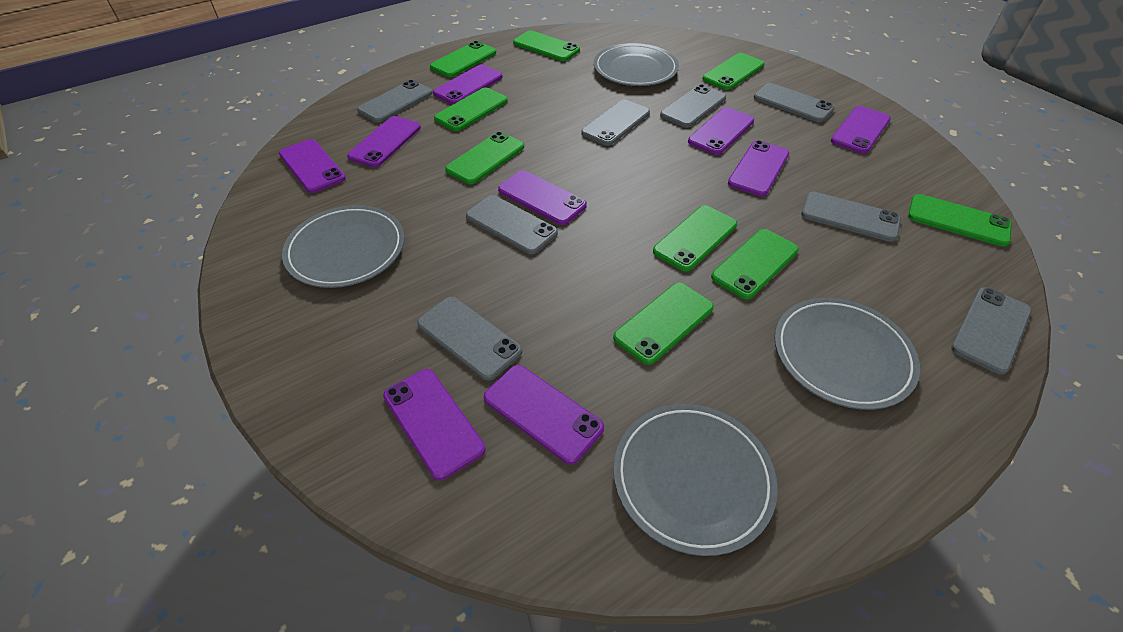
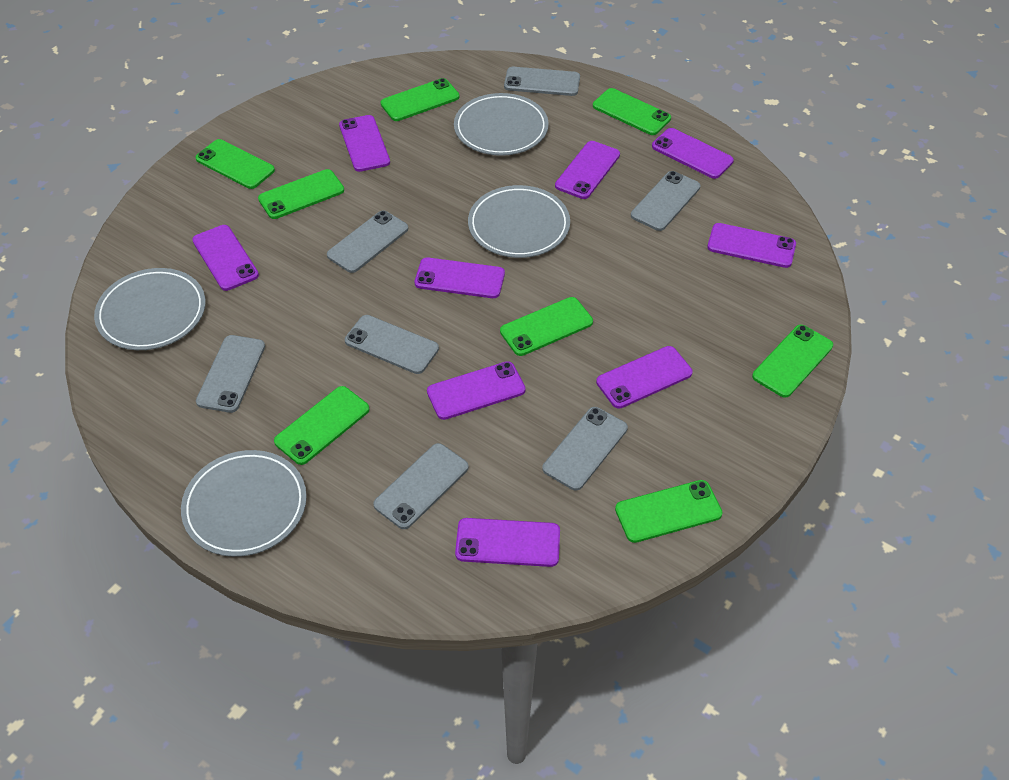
green phone: 9 -> 8
grey phone: 8 -> 7

